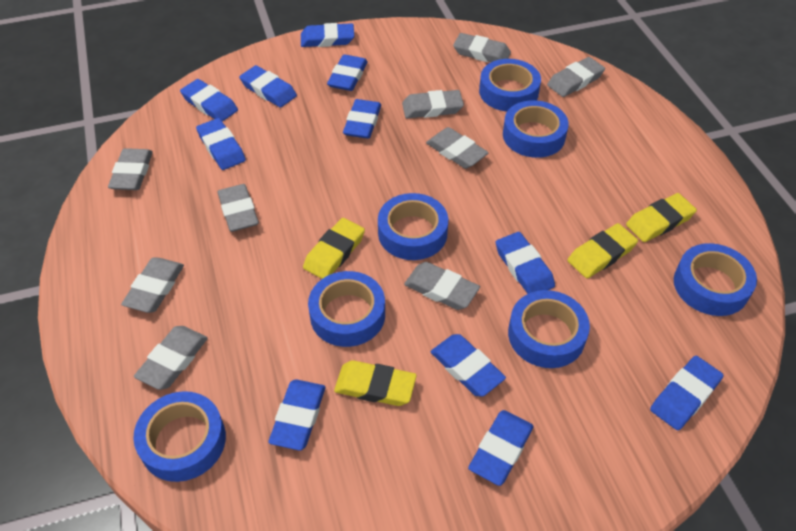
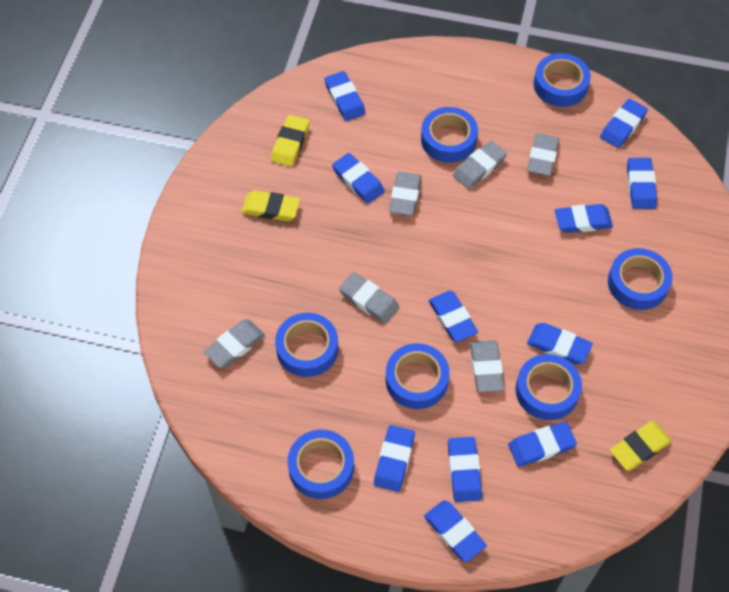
grey eraser: 9 -> 6
yellow eraser: 4 -> 3

